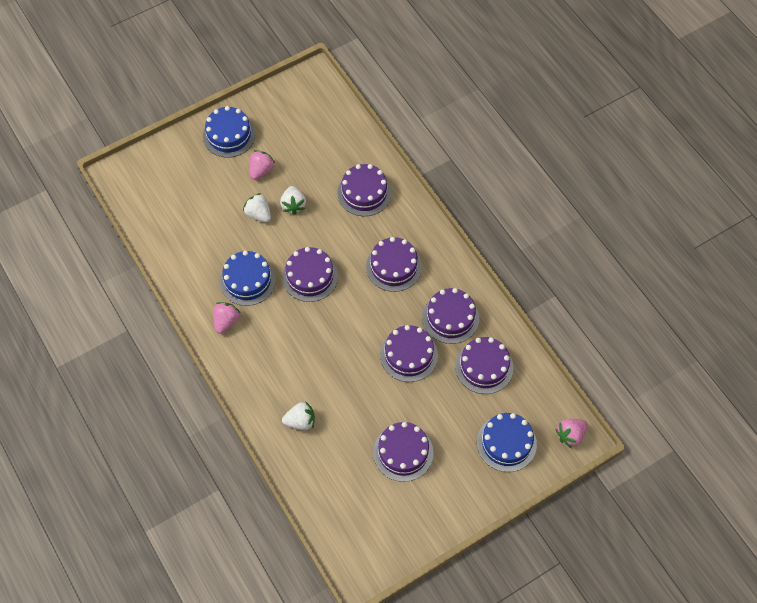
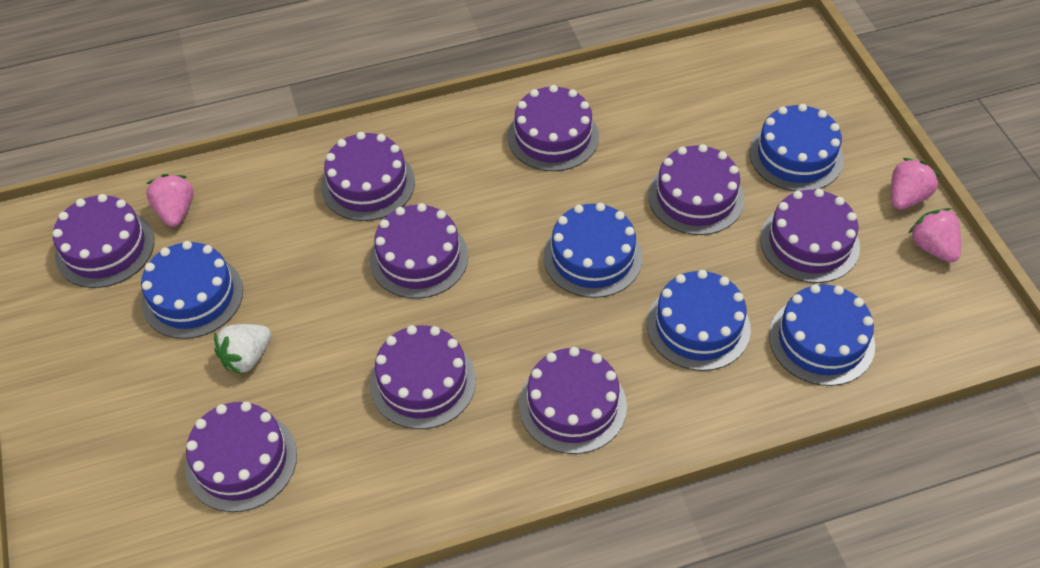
blue cake: 3 -> 5
purple cake: 7 -> 9
white strawberry: 3 -> 1

